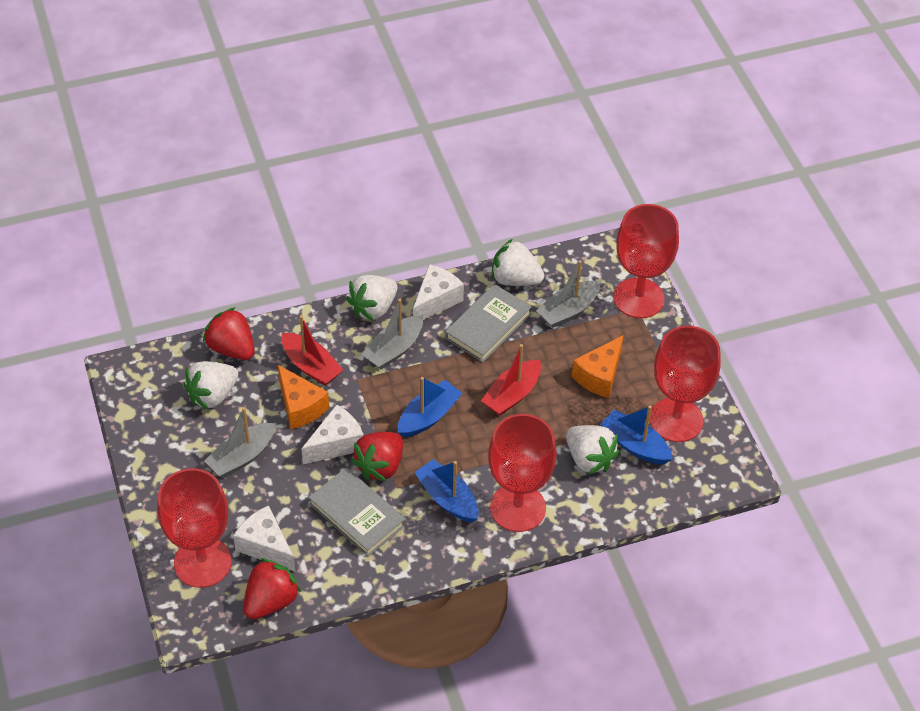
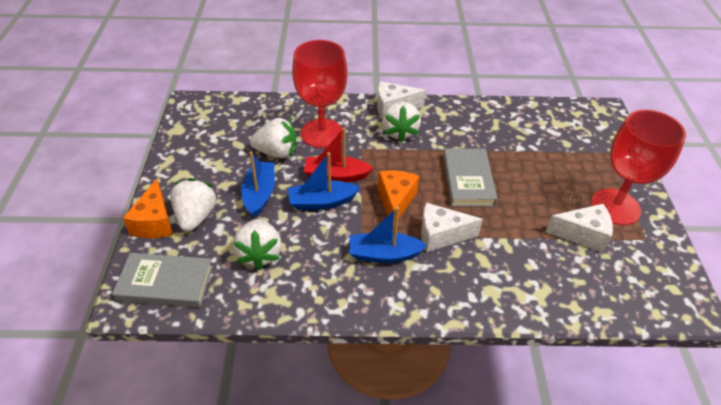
grey boat: 3 -> 0
red boat: 2 -> 1
red goblet: 4 -> 2
red strawberry: 3 -> 0

